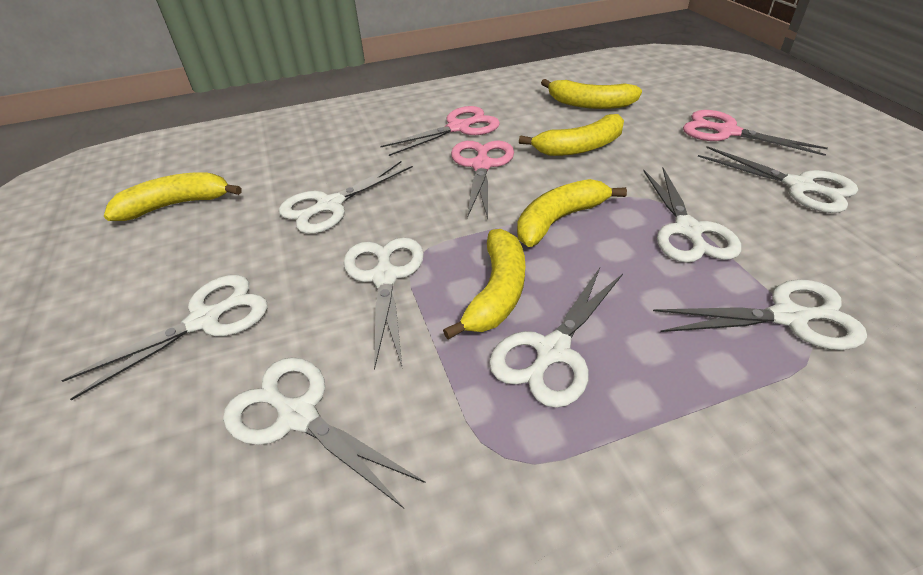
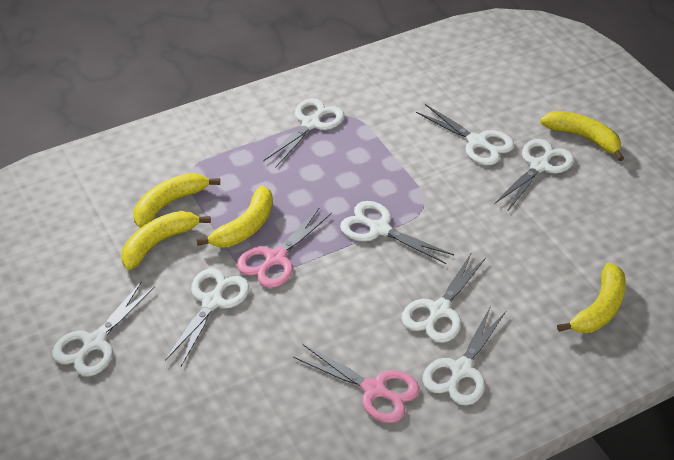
pink scissors: 3 -> 2

